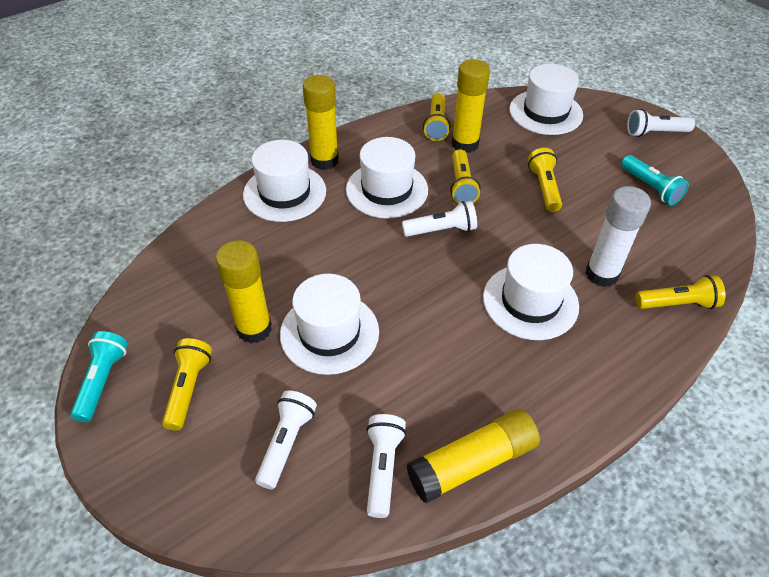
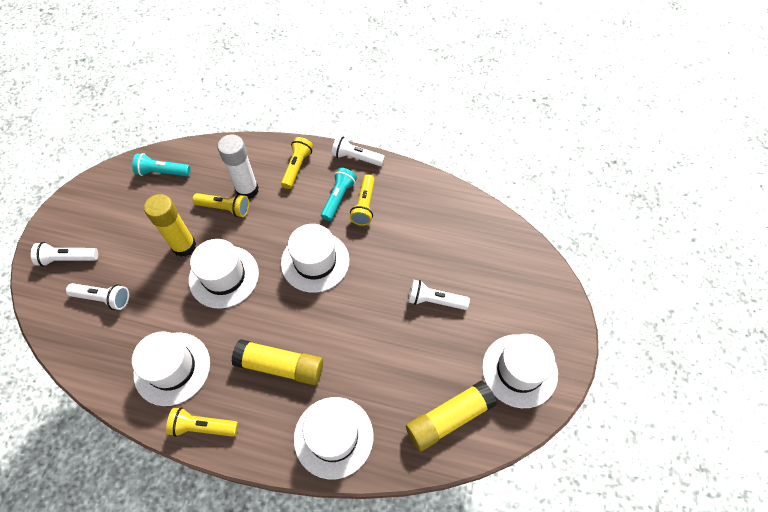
yellow flashlight: 5 -> 4
yellow glue stick: 4 -> 3

